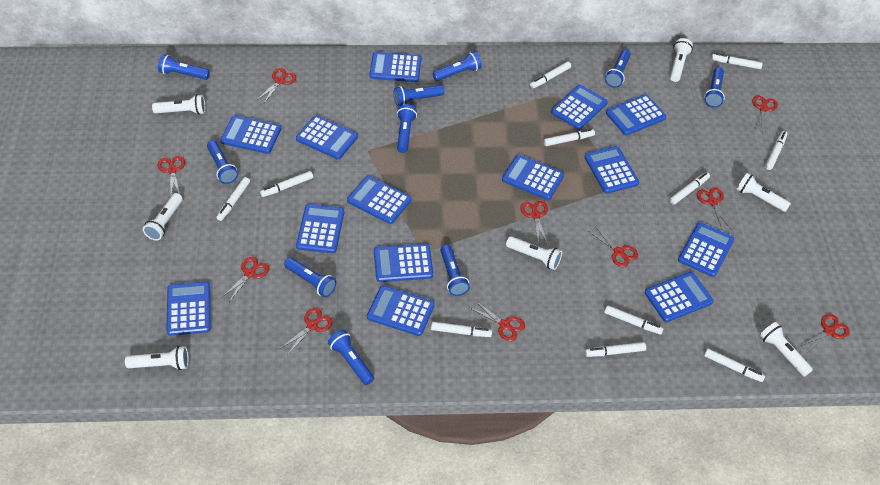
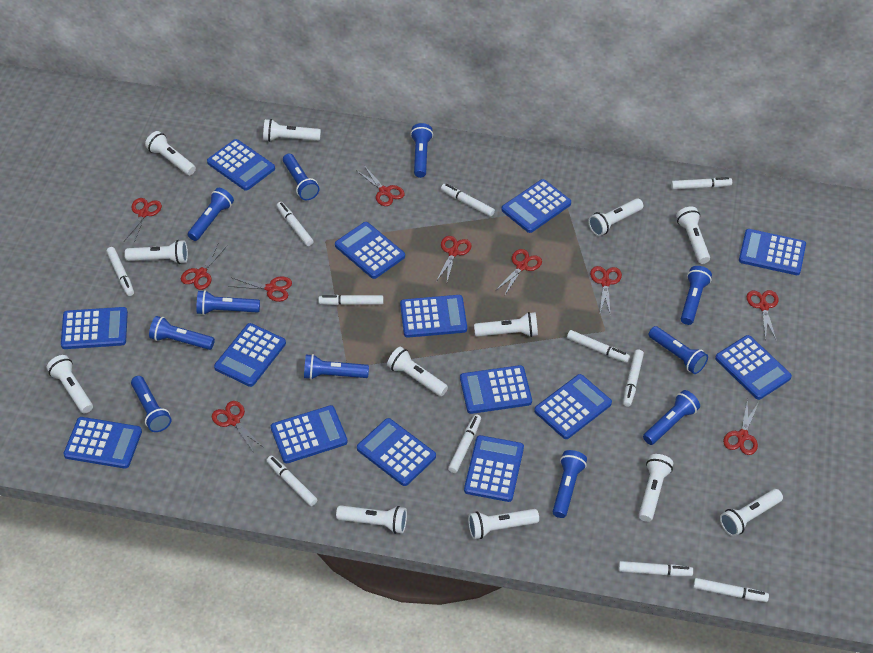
blue flashlight: 10 -> 11
white flashlight: 7 -> 12

